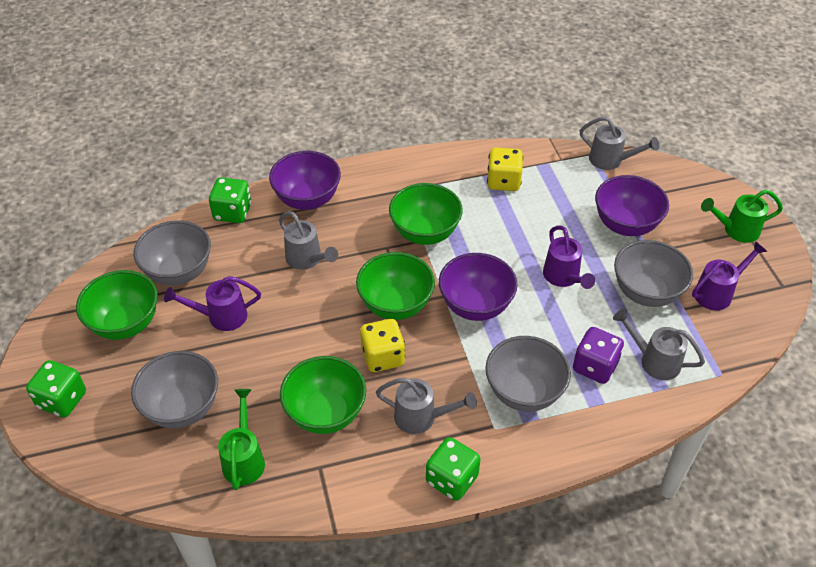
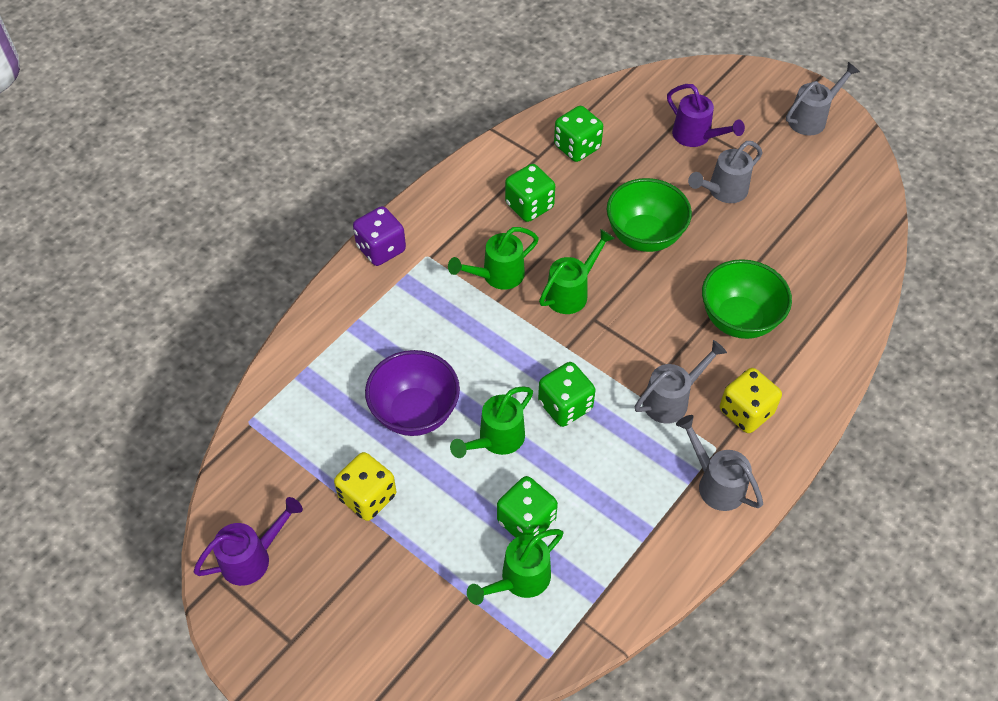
green bowl: 4 -> 2
green dice: 3 -> 4
green watering can: 2 -> 4
grey bowl: 4 -> 0
purple bowl: 3 -> 1
purple watering can: 3 -> 2

